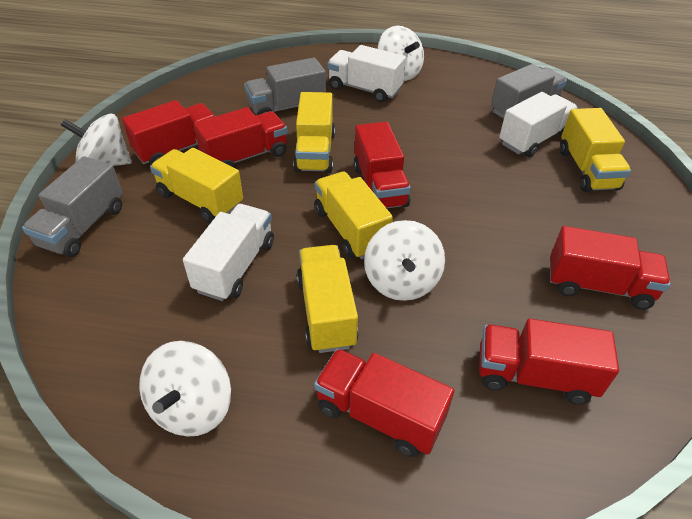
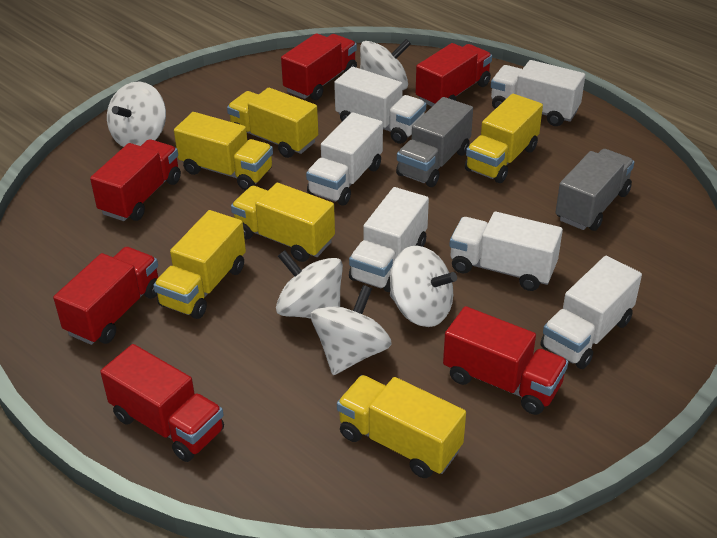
grey truck: 3 -> 2
white spinning top: 4 -> 5
white truck: 3 -> 6
yellow truck: 5 -> 6

